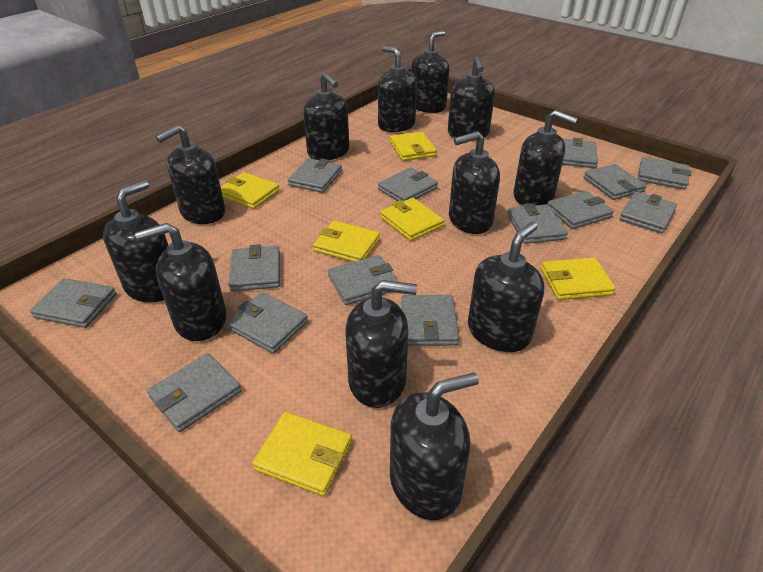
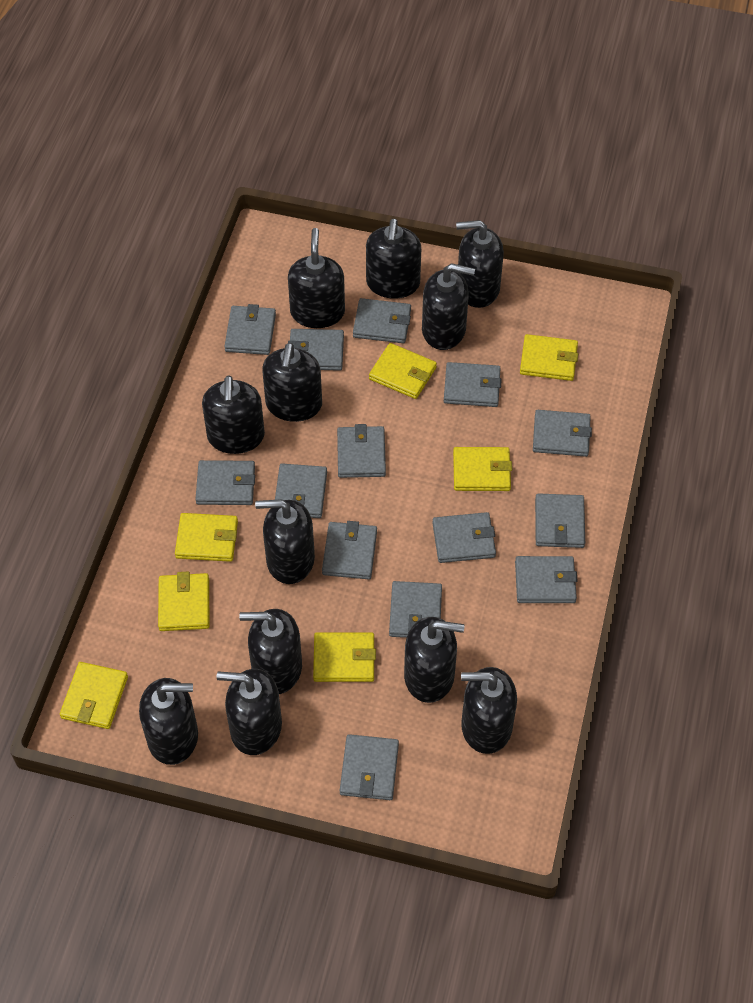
yellow wallet: 6 -> 7

